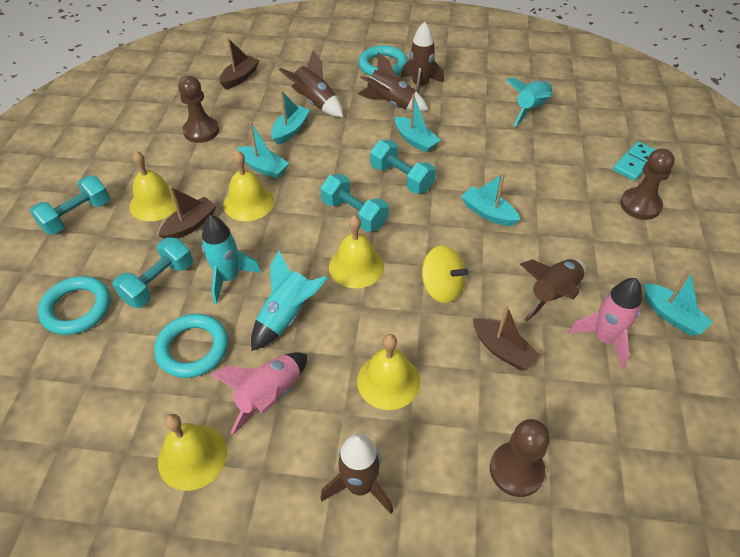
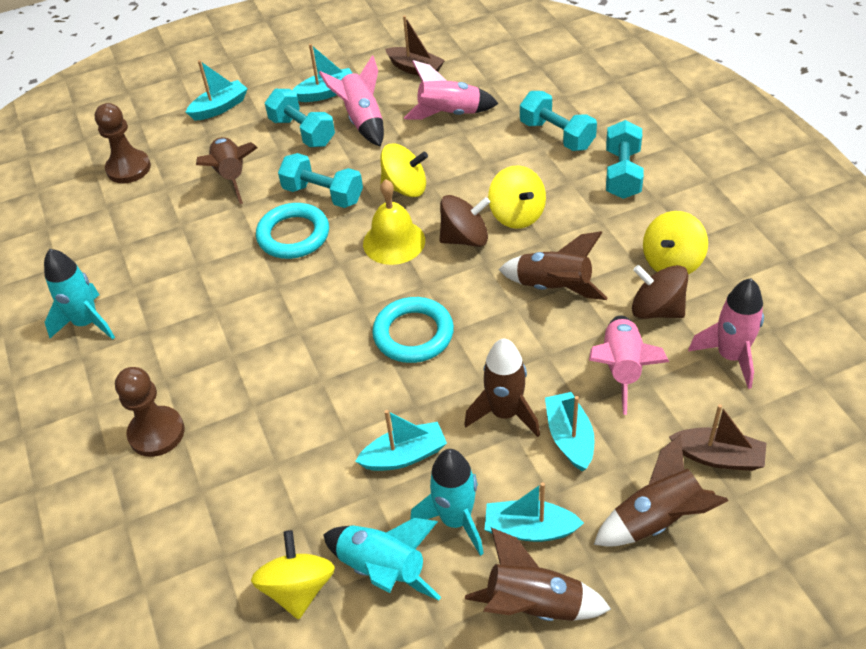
brown boat: 3 -> 2
brown pawn: 3 -> 2
brown spinning top: 0 -> 2
pink rocket: 2 -> 4
turquoise domino: 1 -> 0
turquoise ring: 3 -> 2
yellow bell: 5 -> 1
yellow spinning top: 1 -> 4

